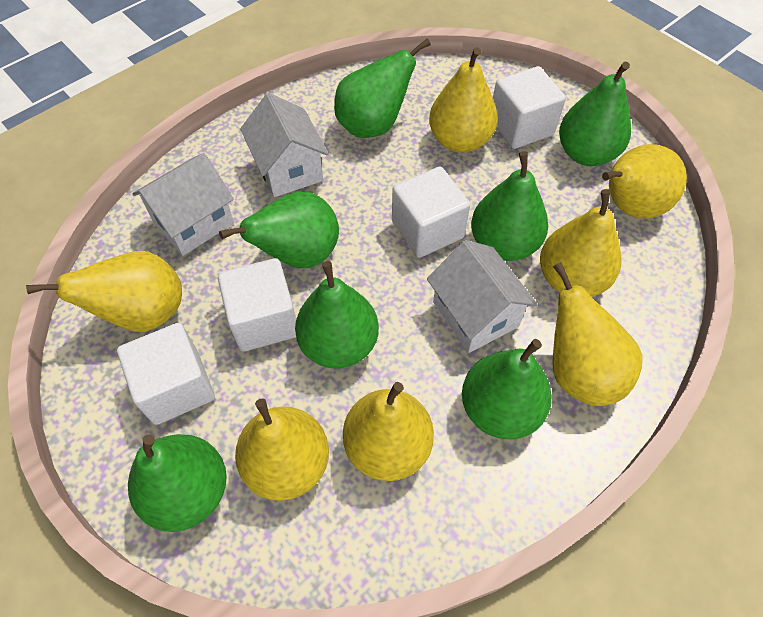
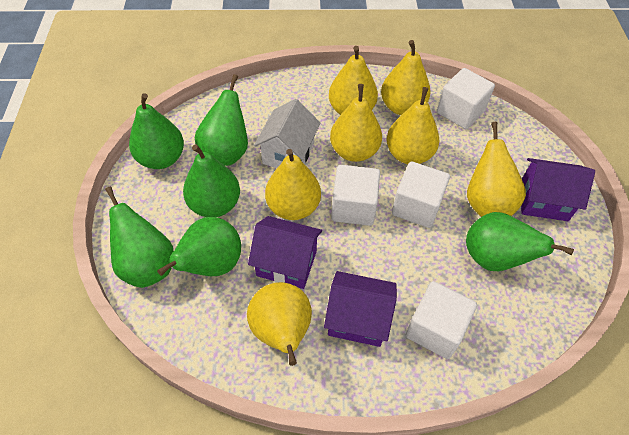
green pear: 7 -> 6
purple house: 0 -> 3
white house: 3 -> 1

